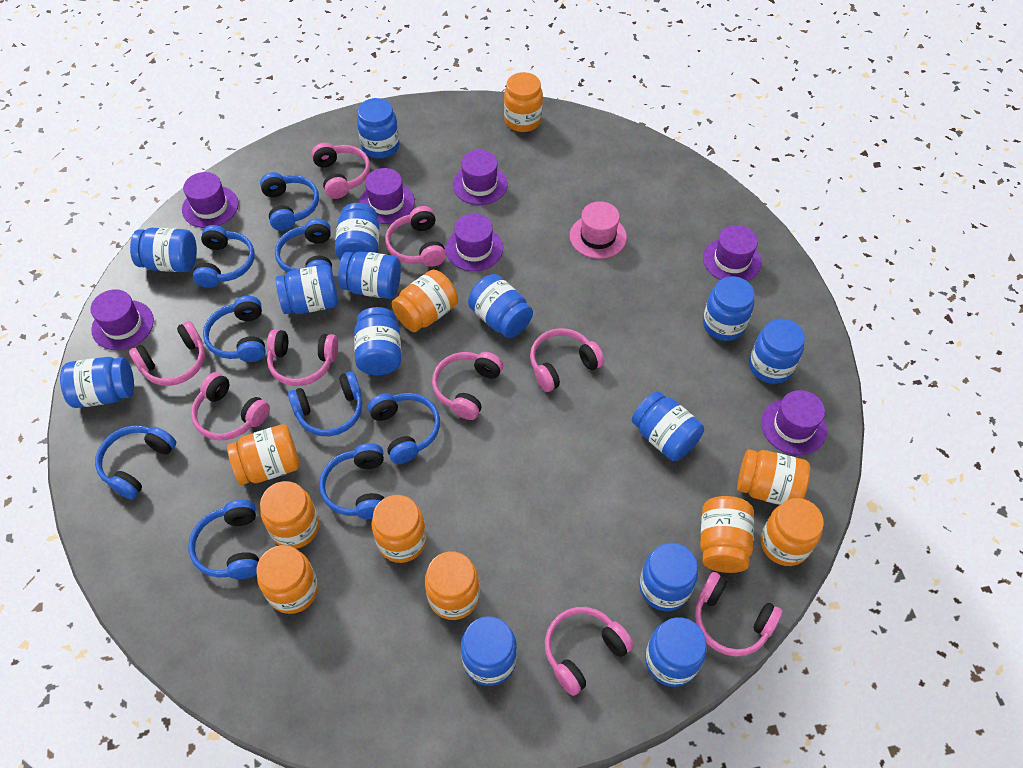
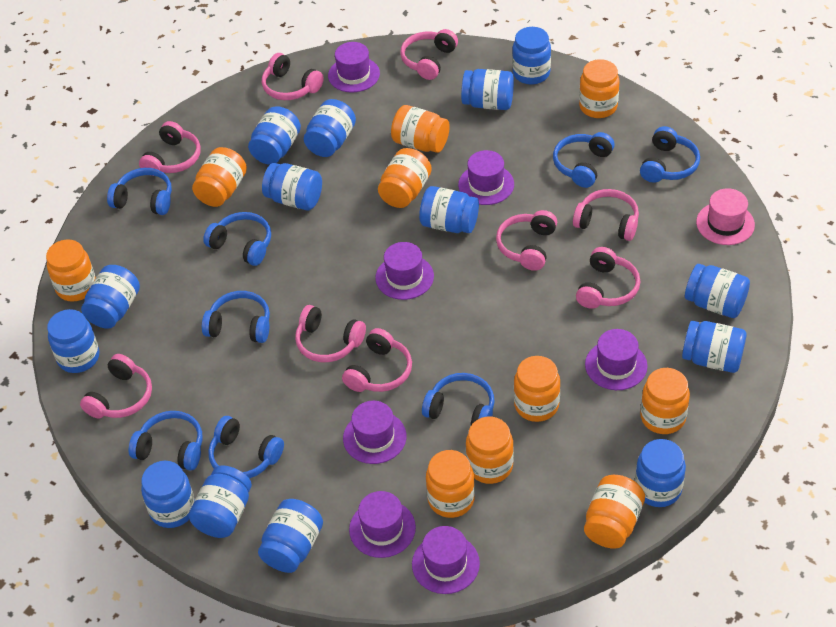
blue headphones: 9 -> 8

